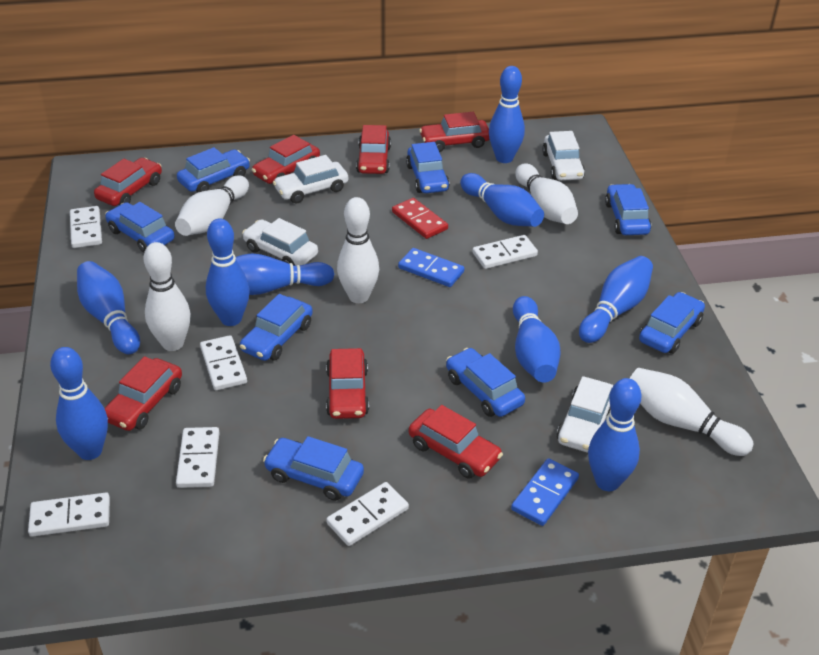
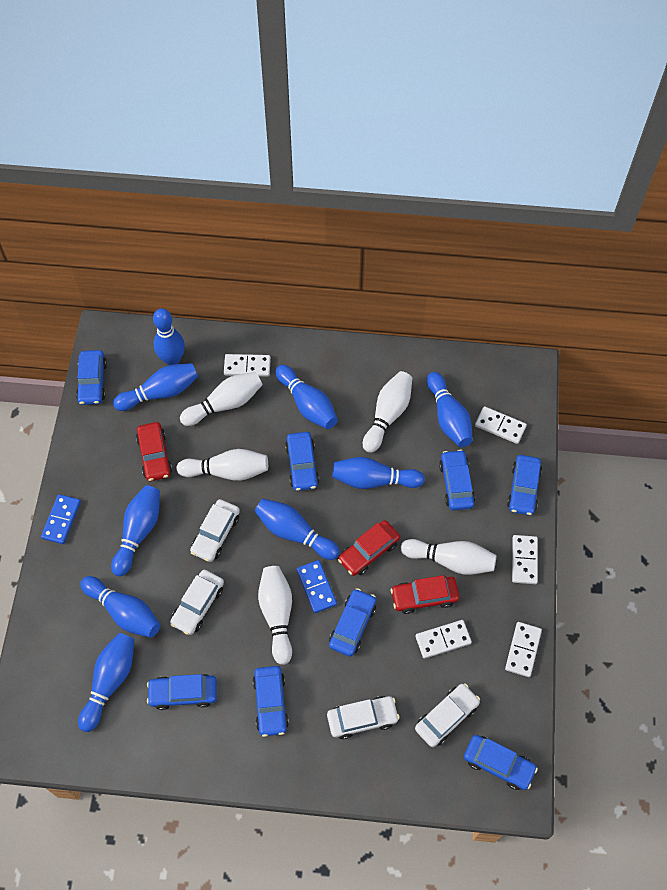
red car: 7 -> 3
red domino: 1 -> 0
white domino: 6 -> 5

